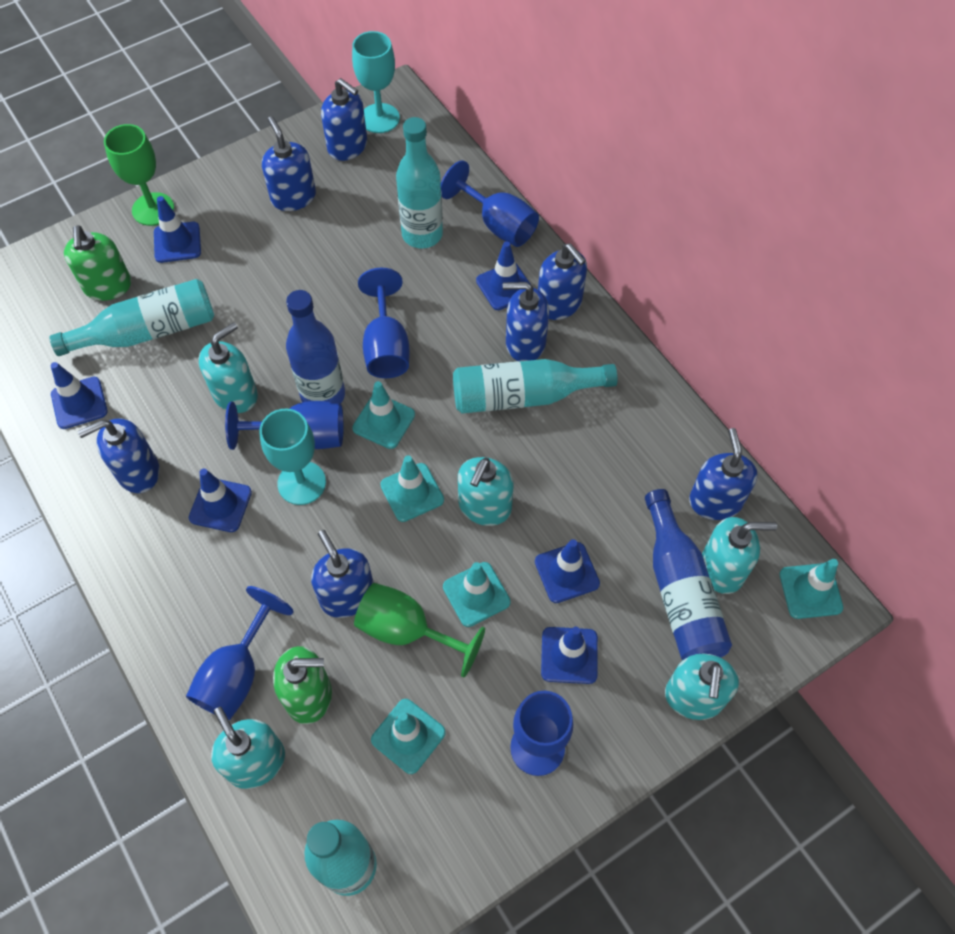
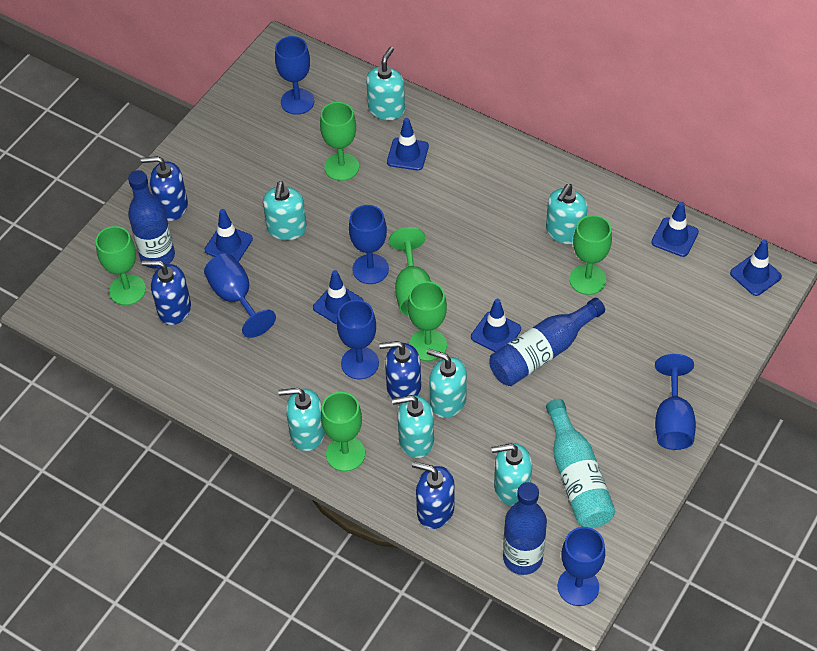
blue bottle: 2 -> 3
blue goblet: 5 -> 6
blue soap dispenser: 7 -> 4
green goblet: 2 -> 6
green soap dispenser: 2 -> 0
turquoise bottle: 4 -> 1
turquoise goblet: 2 -> 0
turquoise soap dispenser: 5 -> 7
turquoise traffic cone: 5 -> 0

